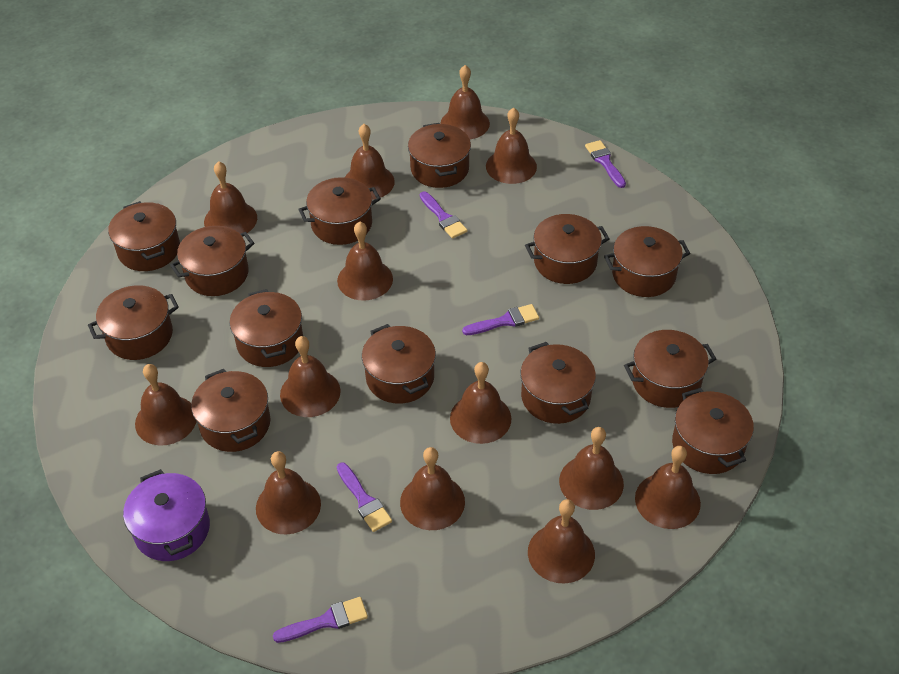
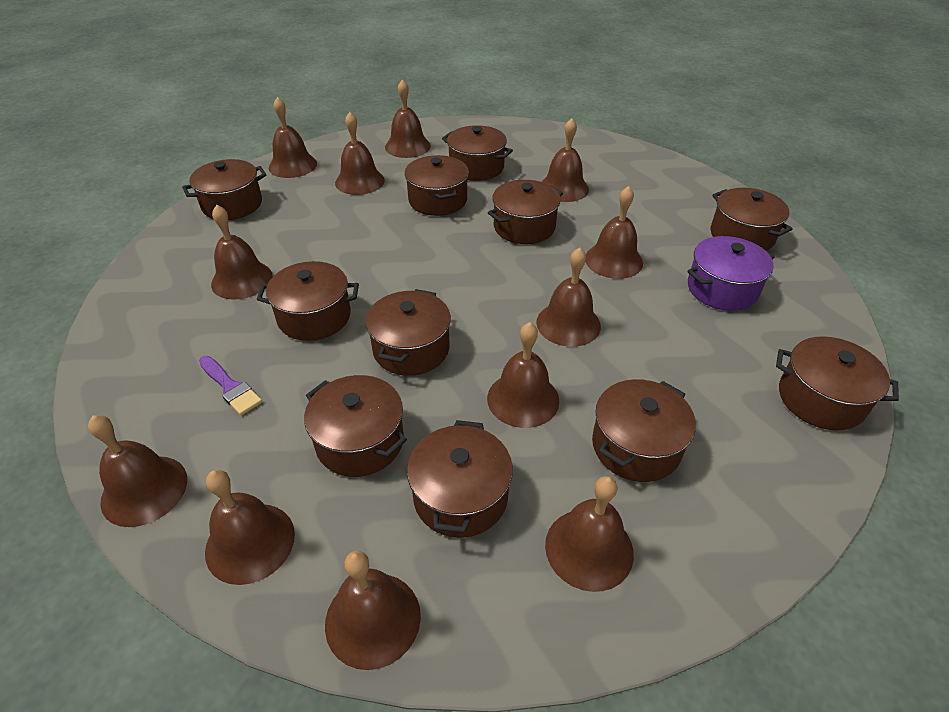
brown bell: 13 -> 12
brown pot: 13 -> 11
purple brush: 5 -> 1

